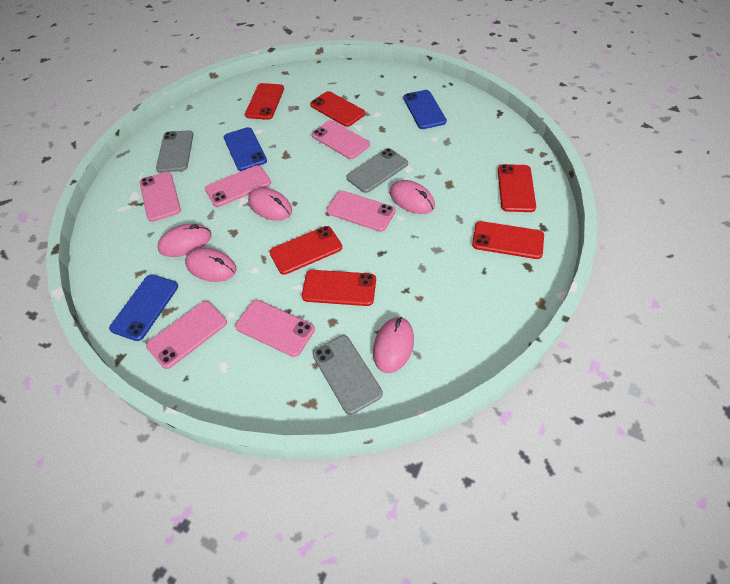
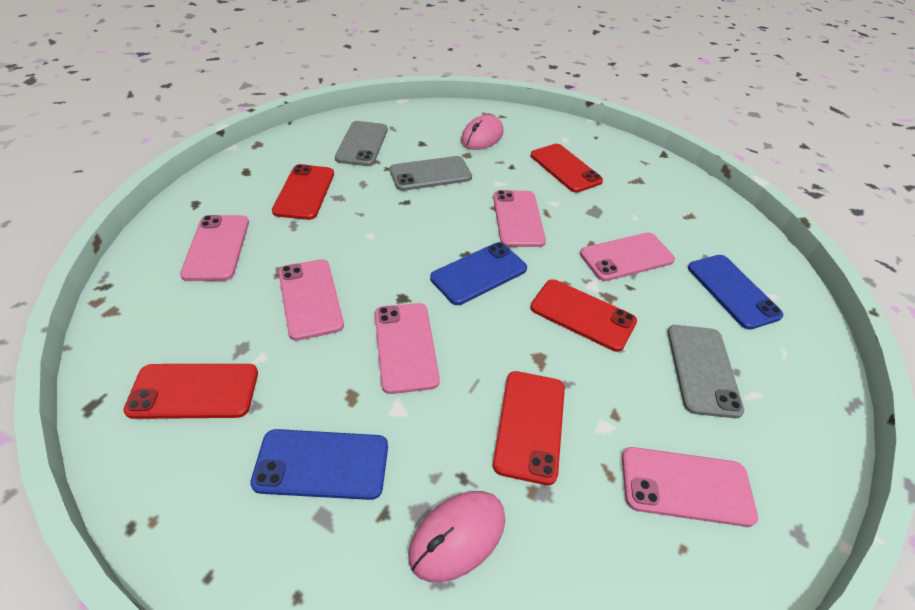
pink mouse: 5 -> 2
red phone: 6 -> 5

